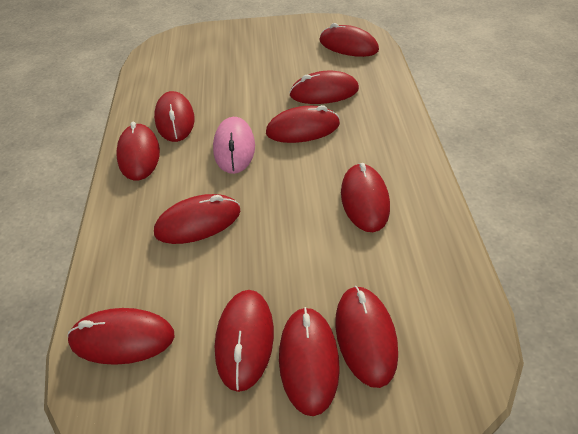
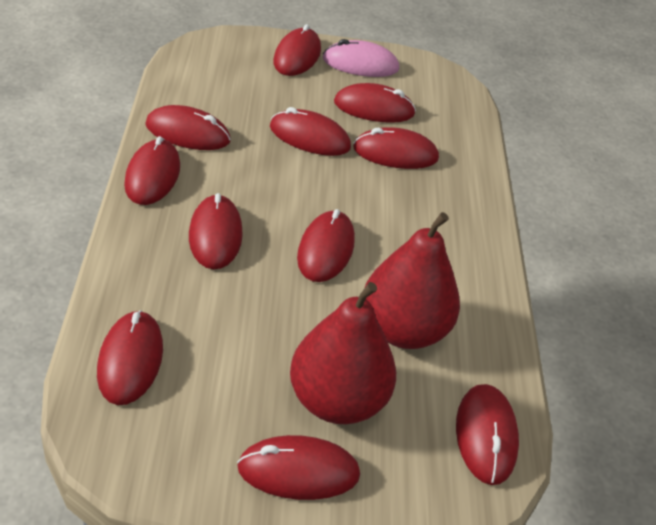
red pear: 0 -> 2

